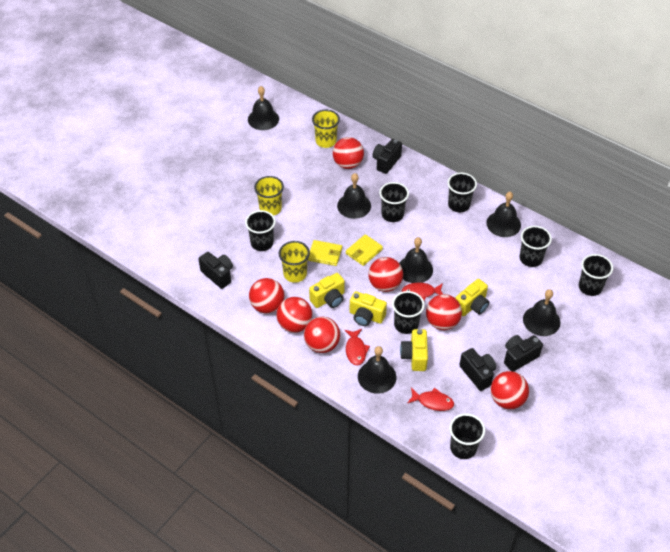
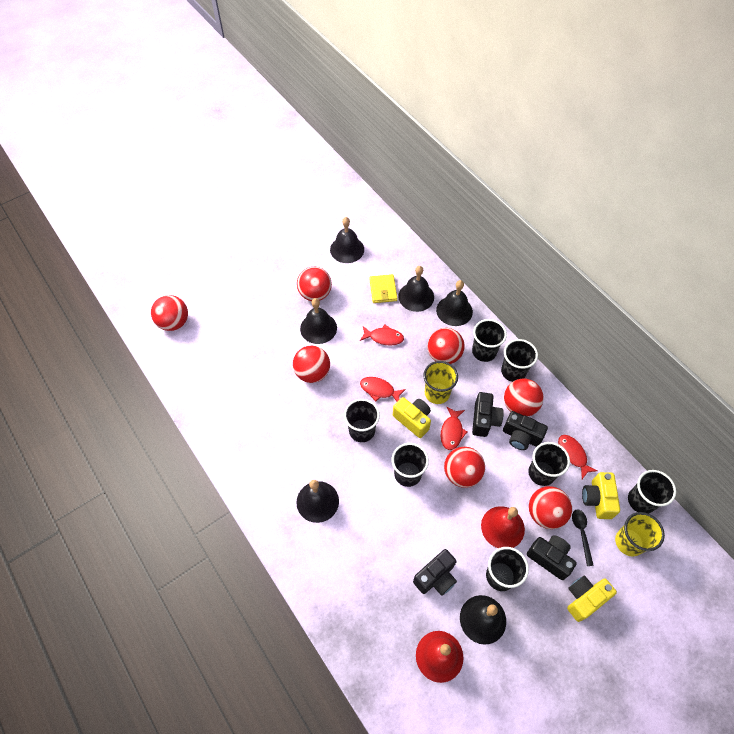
black spoon: 0 -> 1
red bell: 0 -> 2
red fish: 3 -> 4
yellow camera: 4 -> 3
yellow cup: 3 -> 2
yellow wallet: 2 -> 1

